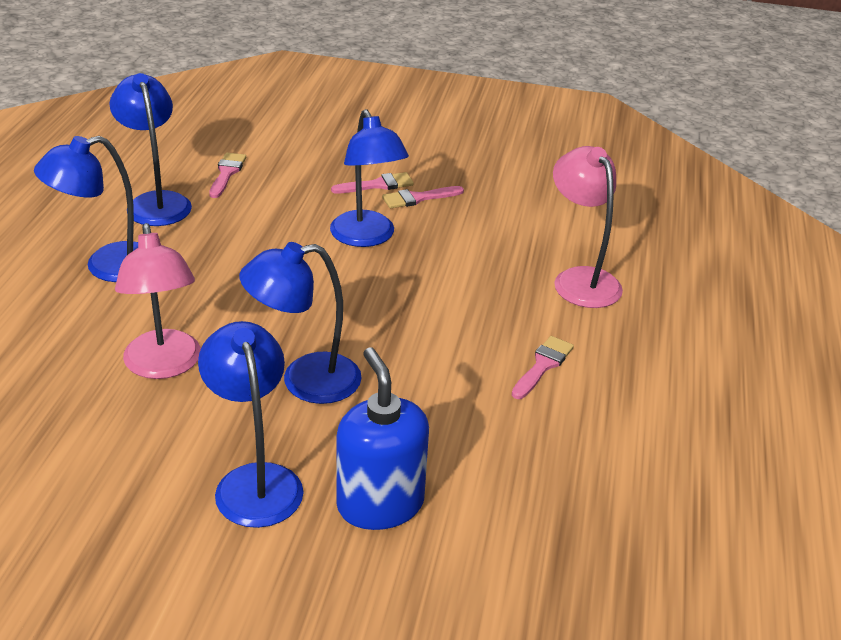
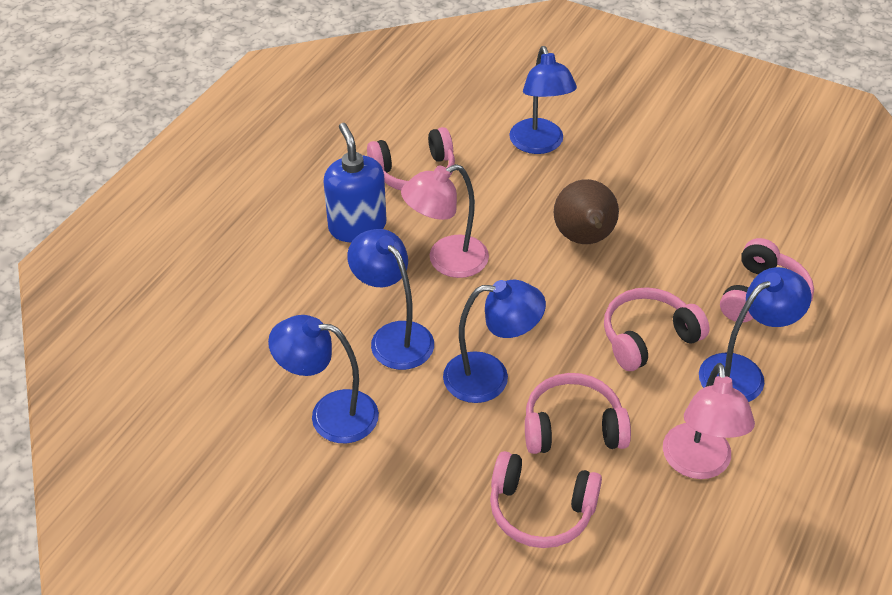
brown pear: 0 -> 1
pink brush: 4 -> 0
pink headphones: 0 -> 5

